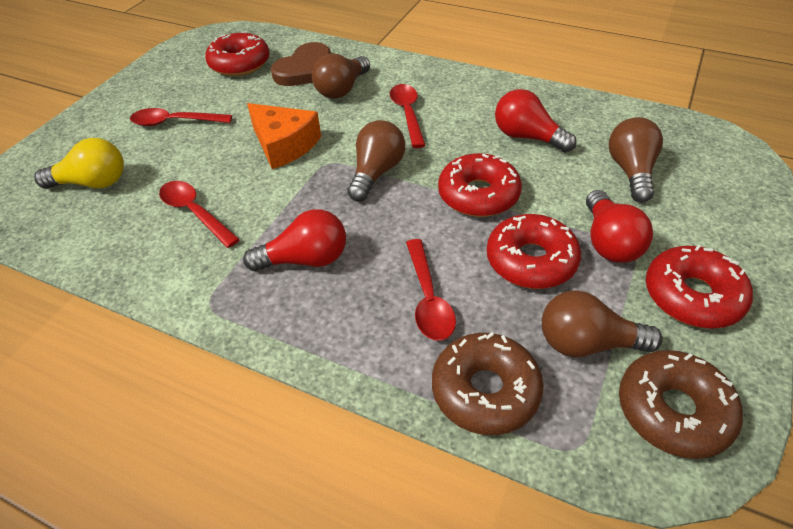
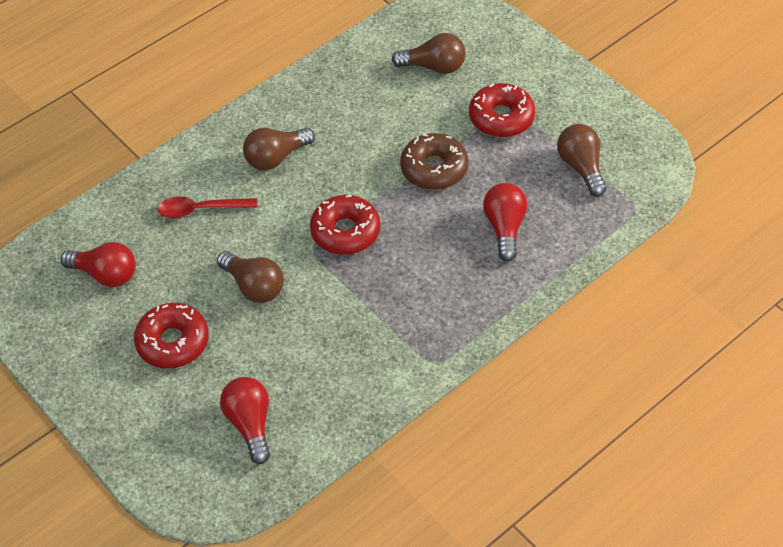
brown donut: 2 -> 1
brown heart: 1 -> 0
orange cheese: 1 -> 0
red donut: 4 -> 3
red spoon: 4 -> 1
yellow light bulb: 1 -> 0

